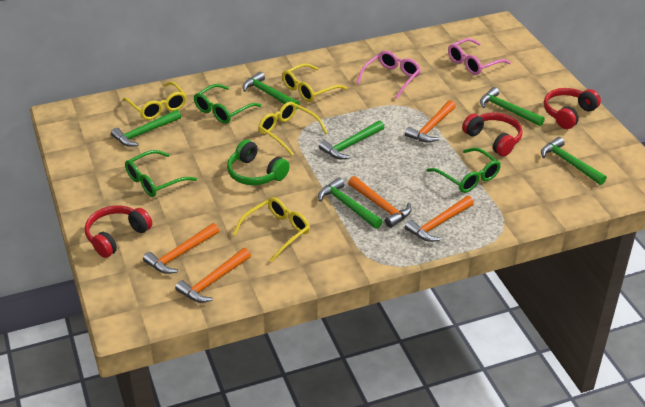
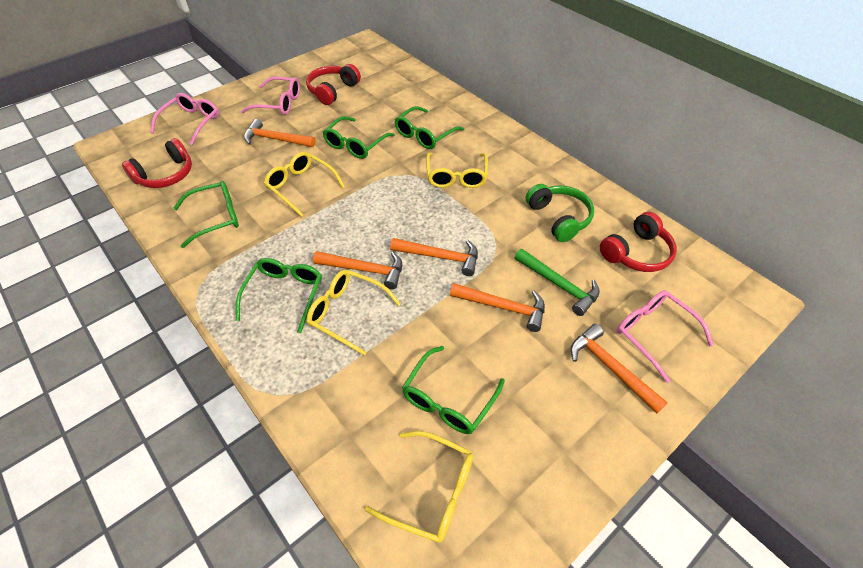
green glasses: 3 -> 5
green hammer: 6 -> 1
pink glasses: 2 -> 3

